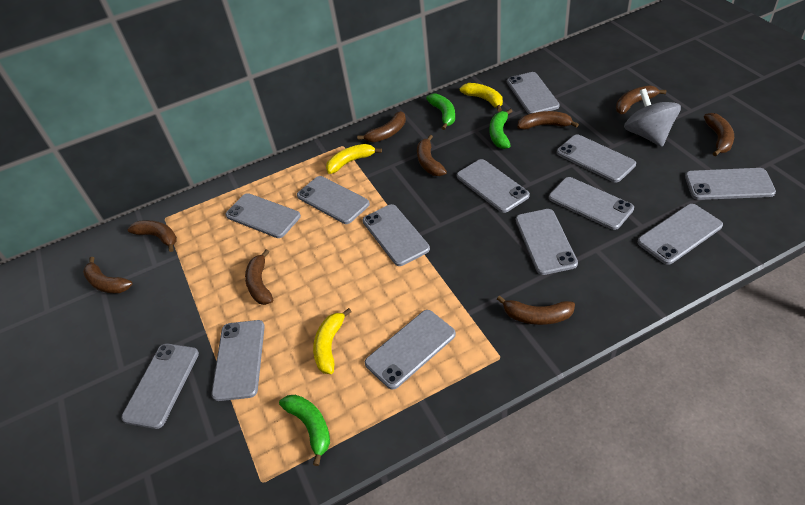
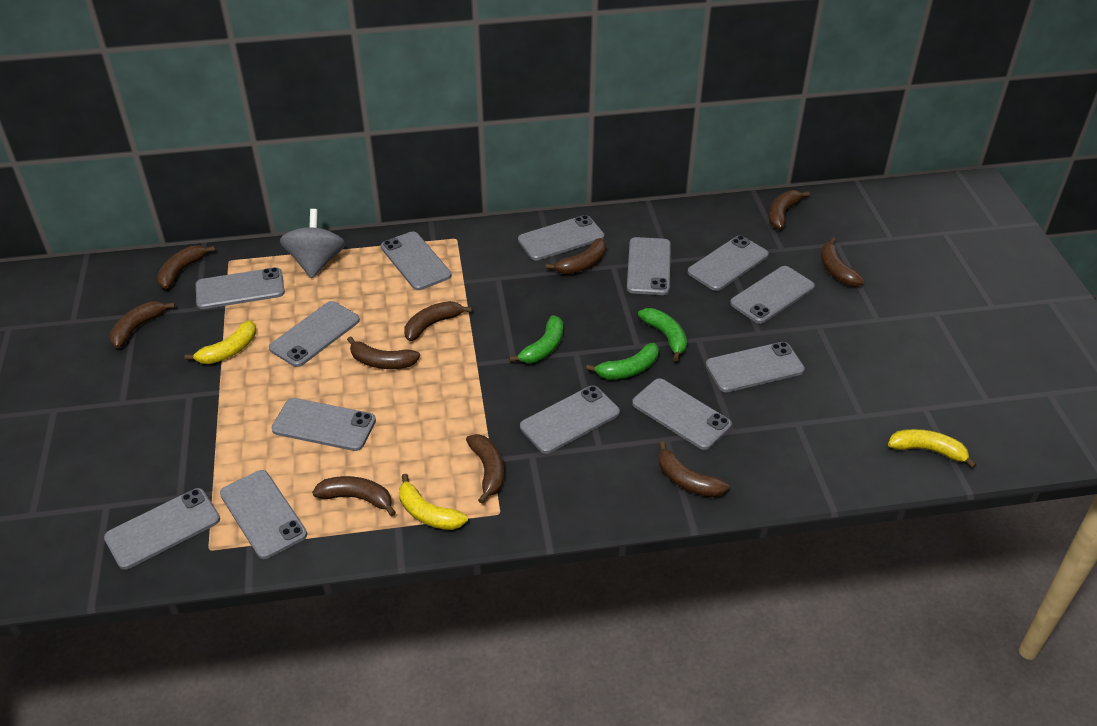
brown banana: 9 -> 10

